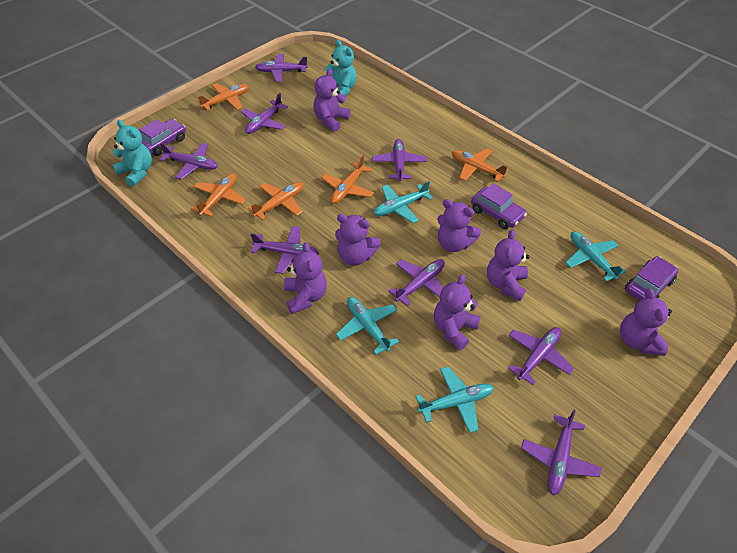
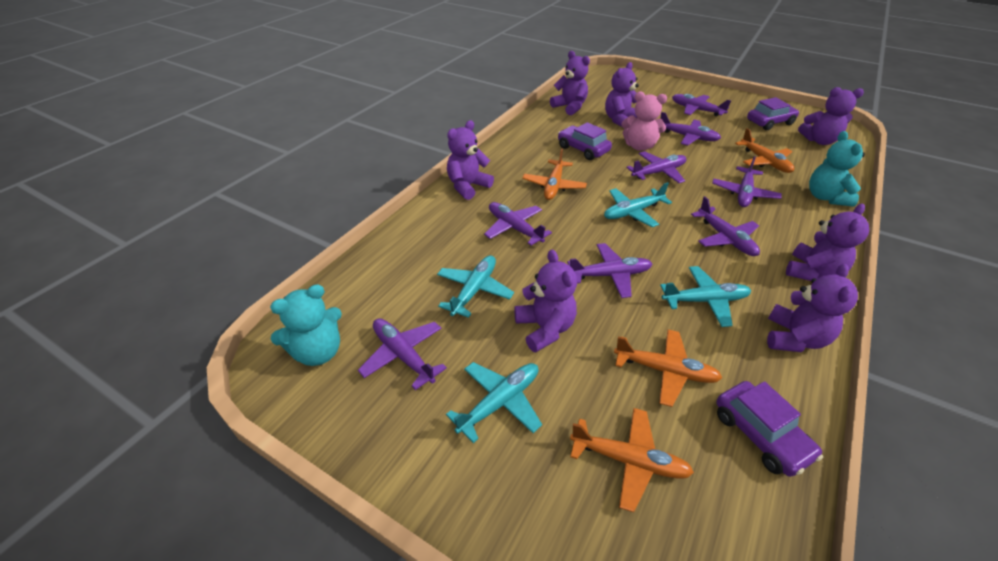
orange plane: 5 -> 4
pink teddy bear: 0 -> 1

